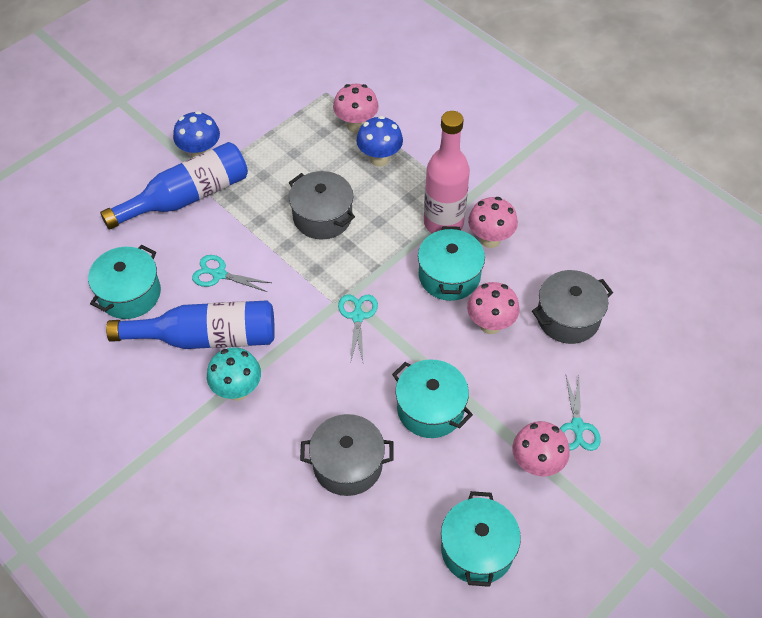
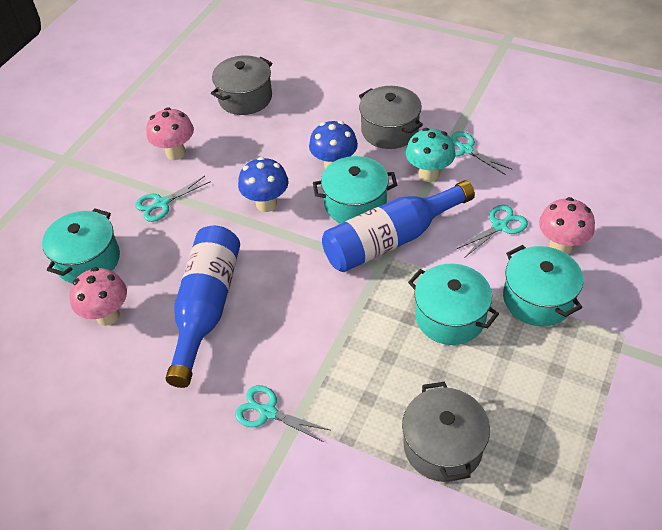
pink bottle: 1 -> 0
pink mushroom: 4 -> 3
turquoise scissors: 3 -> 4

